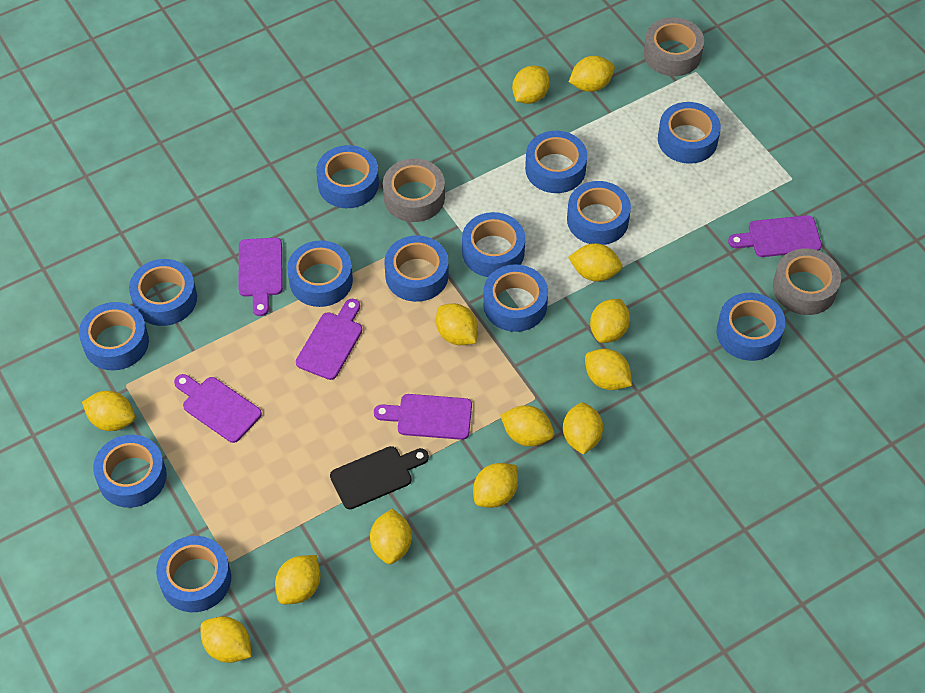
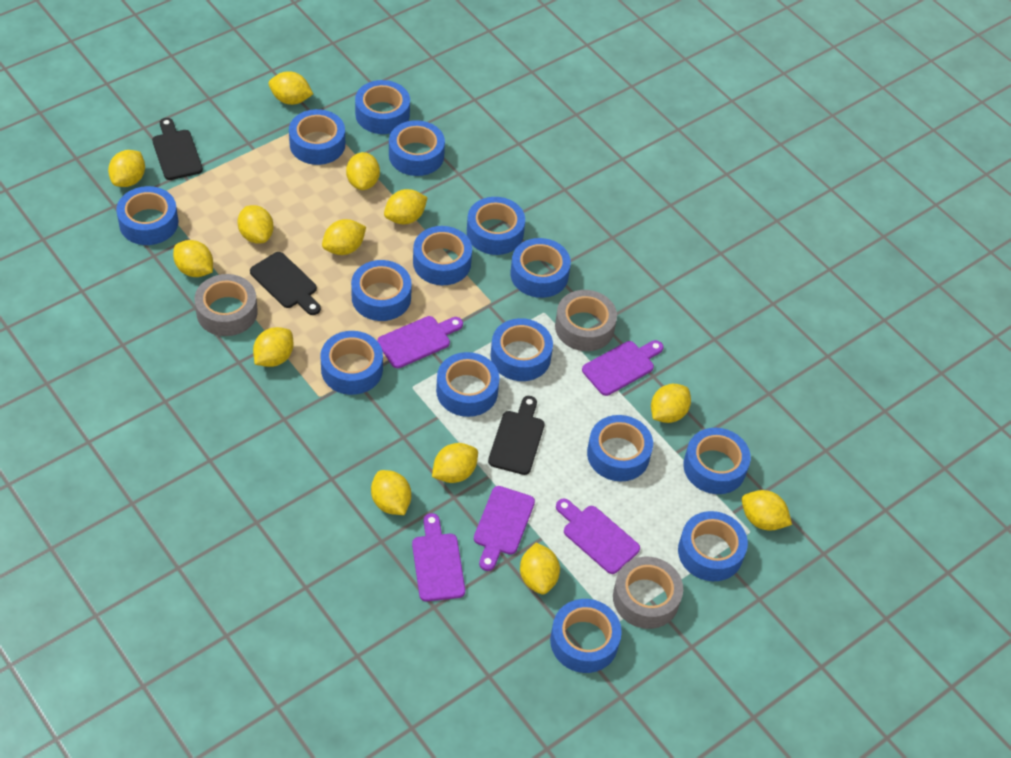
black cutting board: 1 -> 3
blue tape: 13 -> 15

